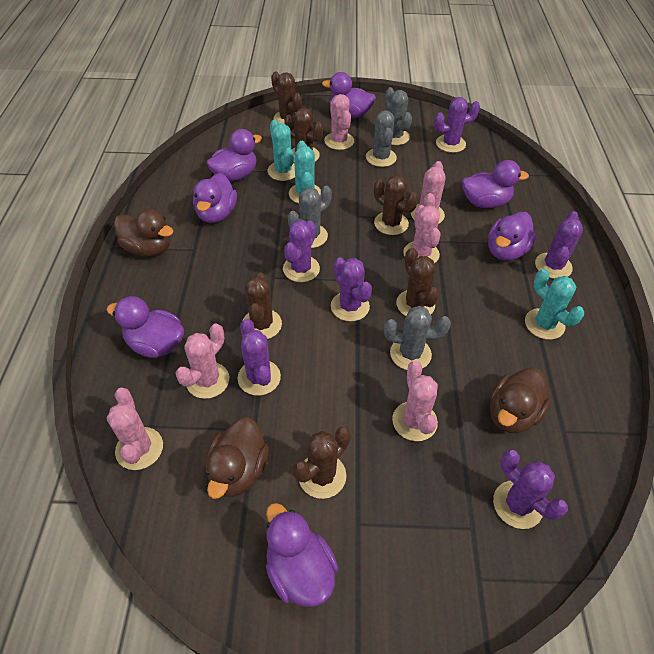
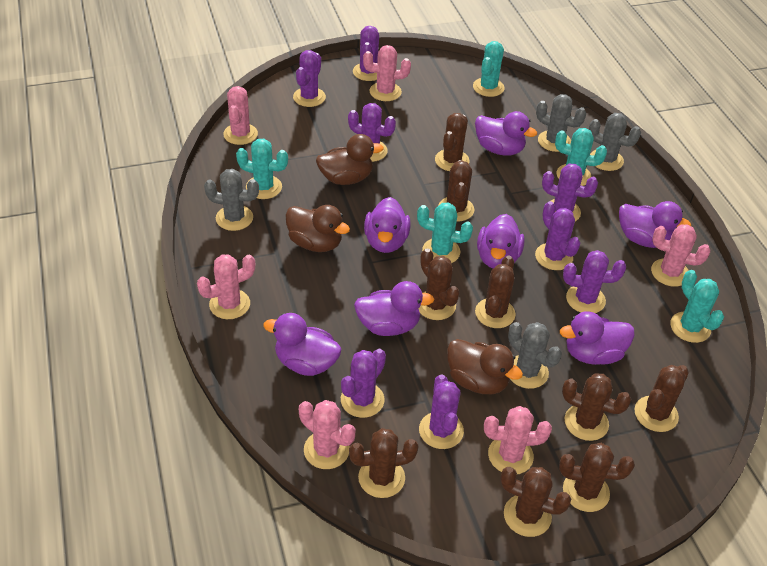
brown cactus: 6 -> 9
purple cactus: 6 -> 8
turquoise cactus: 3 -> 5

